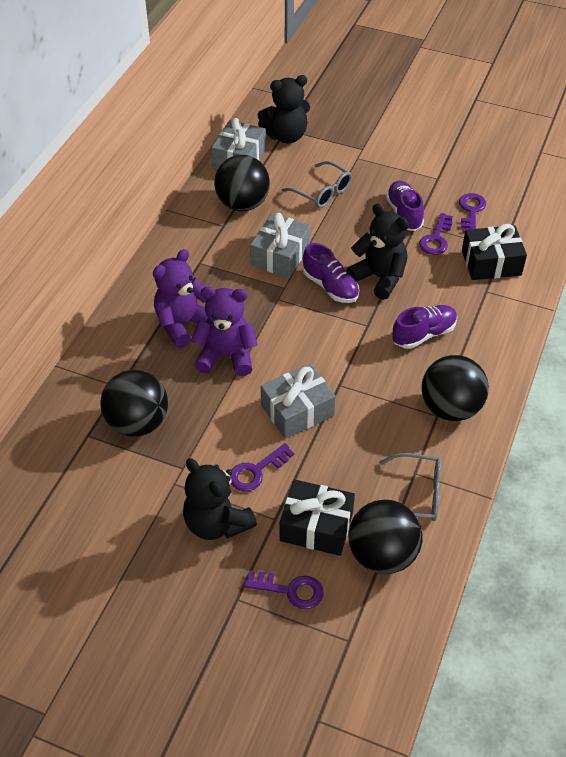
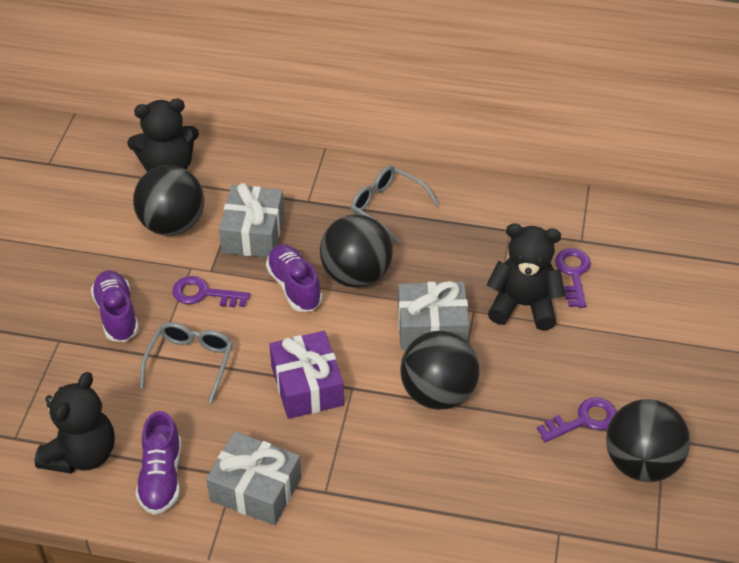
black gift: 2 -> 0
purple gift: 0 -> 1
purple key: 4 -> 3
purple teddy bear: 2 -> 0

